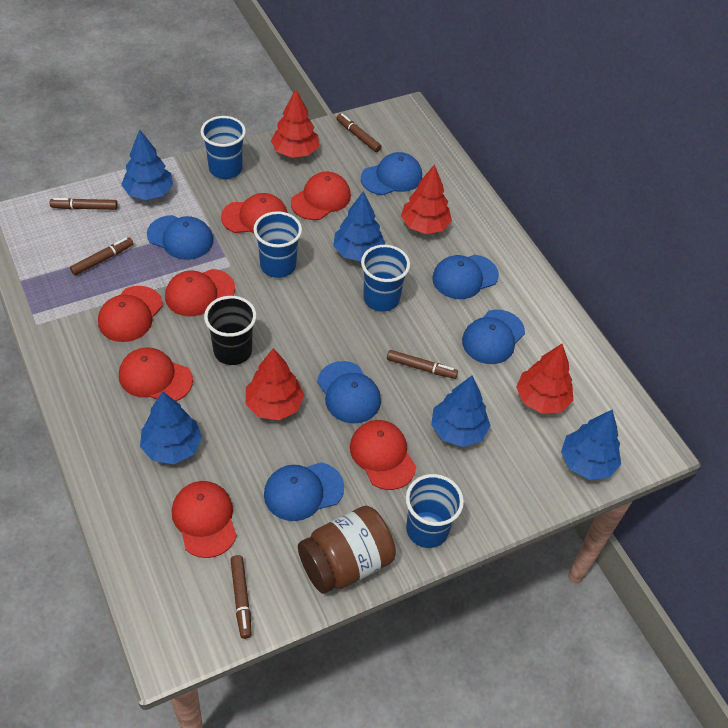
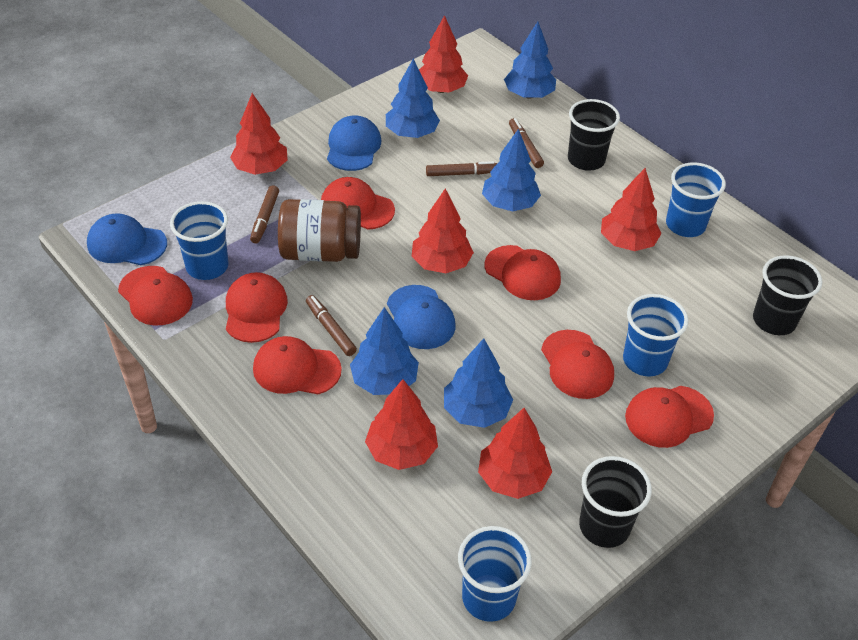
black cup: 1 -> 3
blue cap: 6 -> 3
brown marker: 5 -> 4
red tree: 4 -> 6

